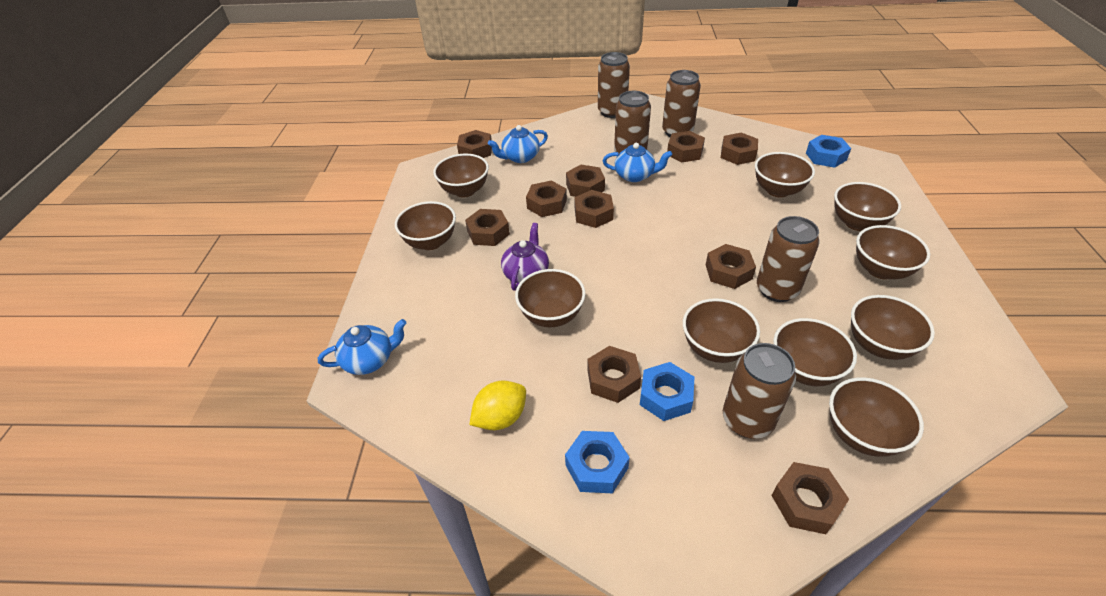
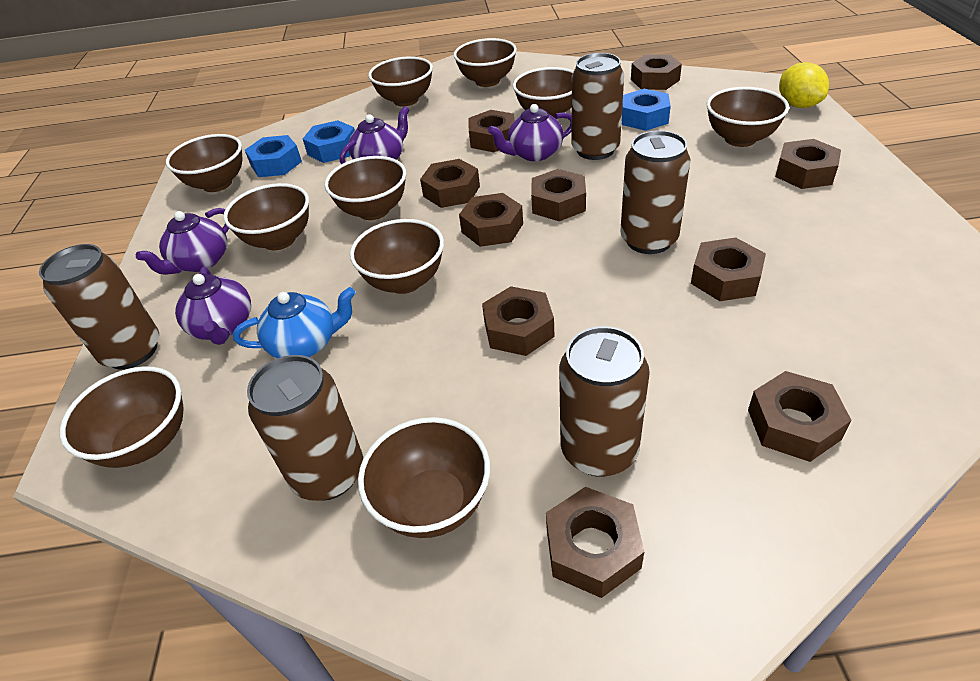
blue teapot: 3 -> 1
purple teapot: 1 -> 4

